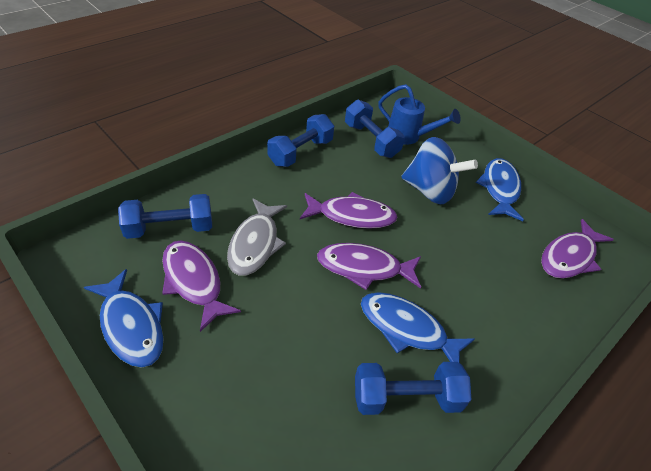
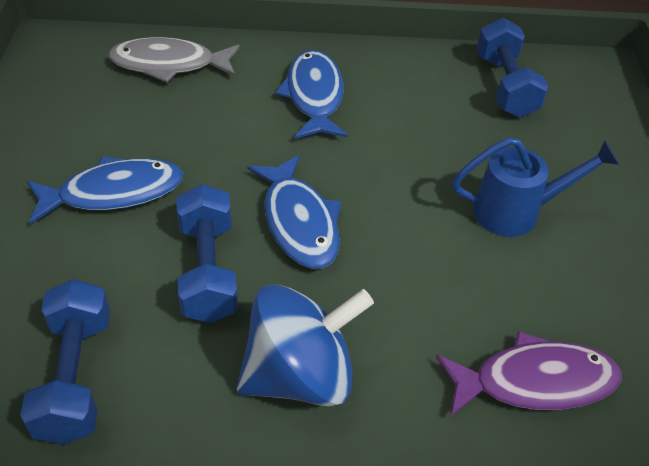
blue dumbbell: 4 -> 3
purple fish: 4 -> 1

